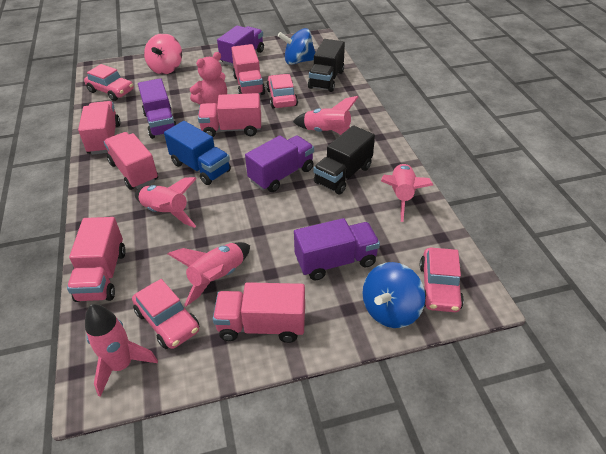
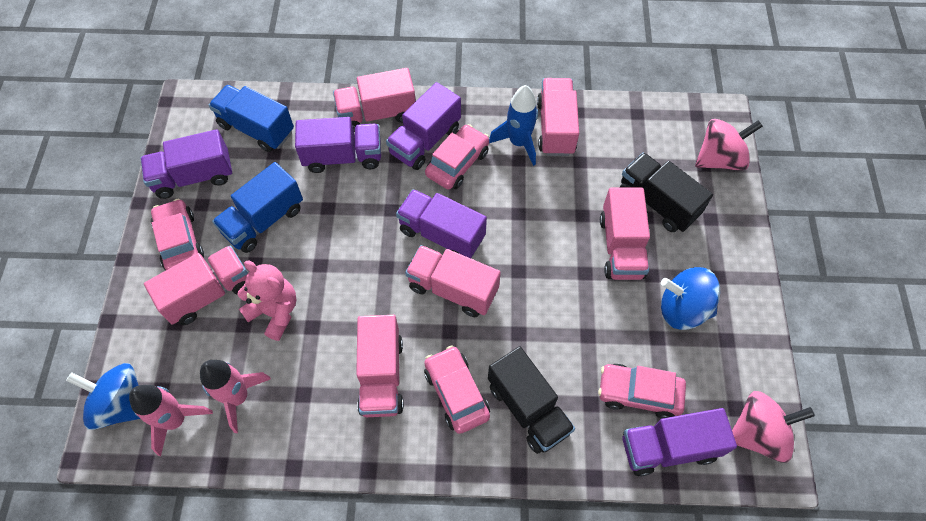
blue rocket: 0 -> 1
blue truck: 1 -> 2
pink rocket: 5 -> 2
pink spinning top: 1 -> 2
purple truck: 4 -> 5

